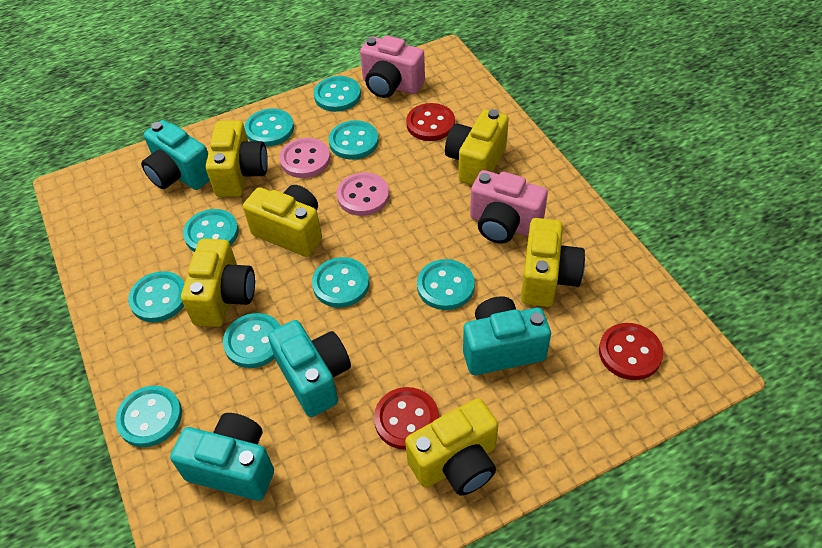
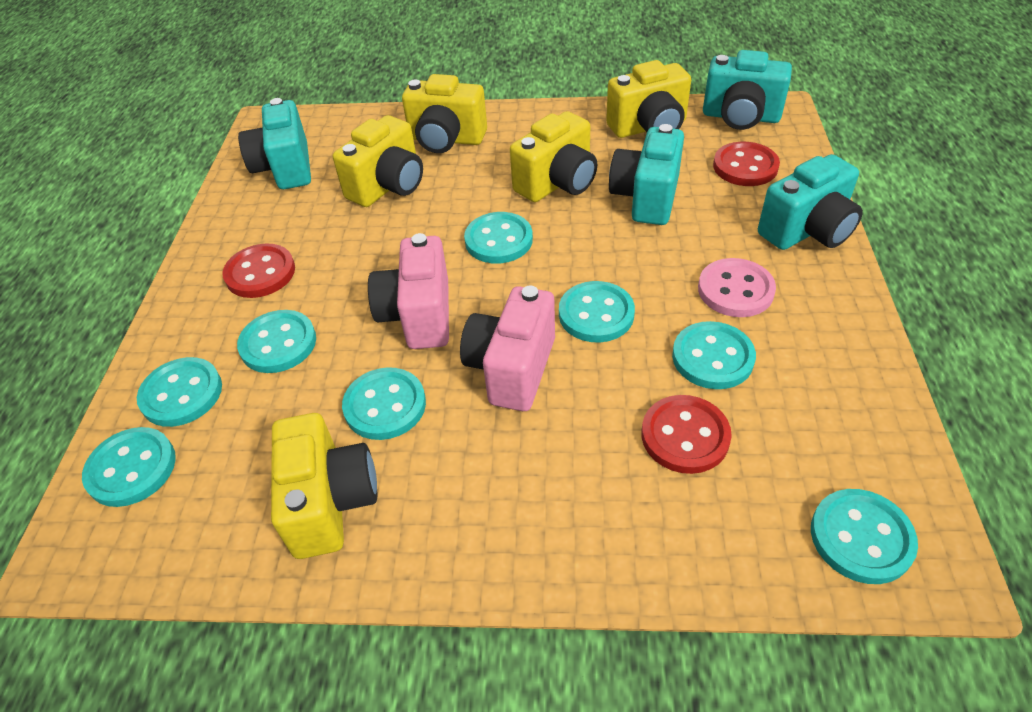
pink button: 2 -> 1
turquoise button: 9 -> 8
yellow camera: 6 -> 5

